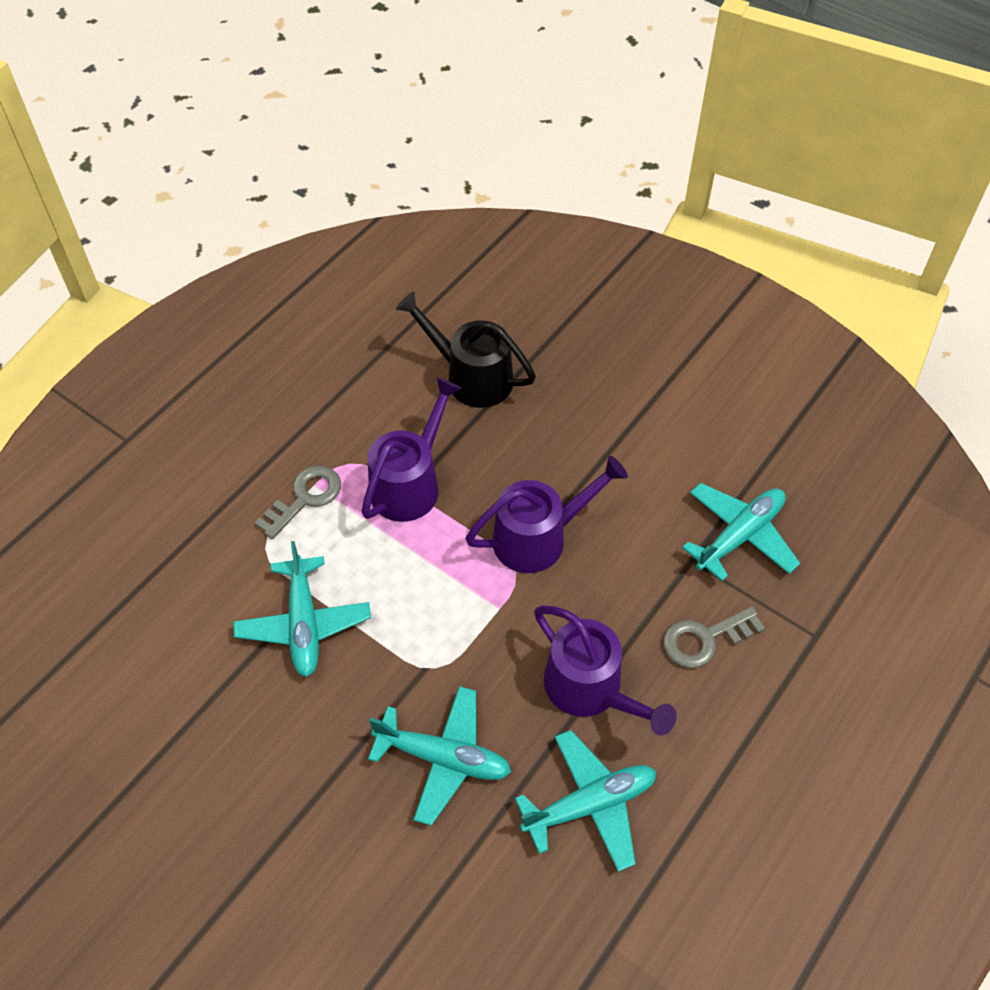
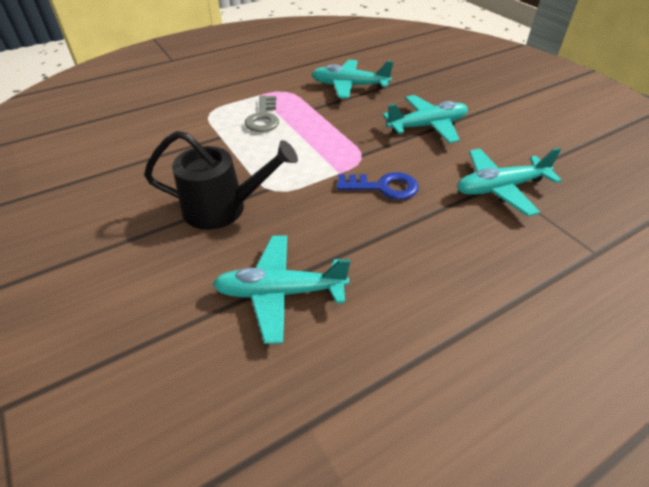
blue key: 0 -> 1
grey key: 2 -> 1
purple watering can: 3 -> 0

